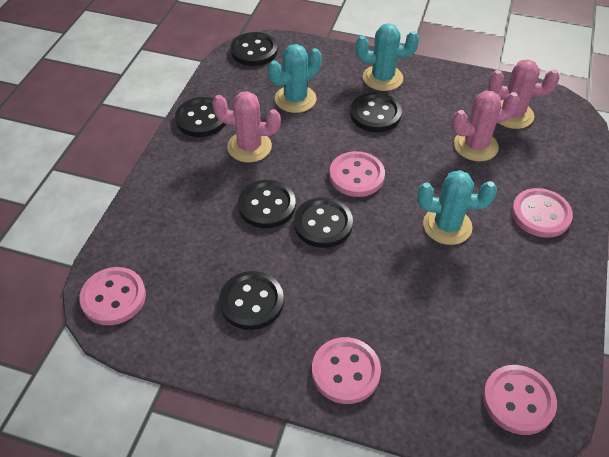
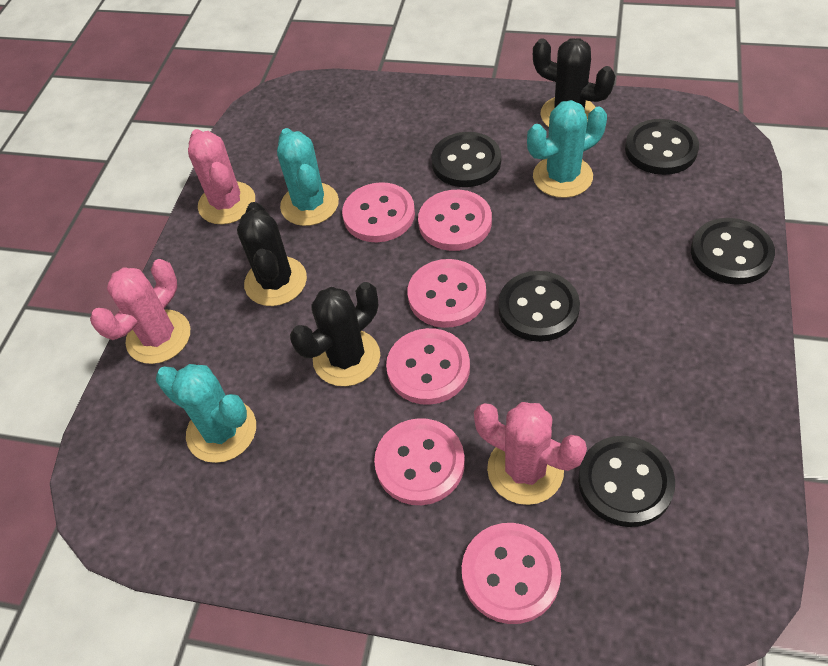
black button: 6 -> 5
black cactus: 0 -> 3
pink button: 5 -> 6

